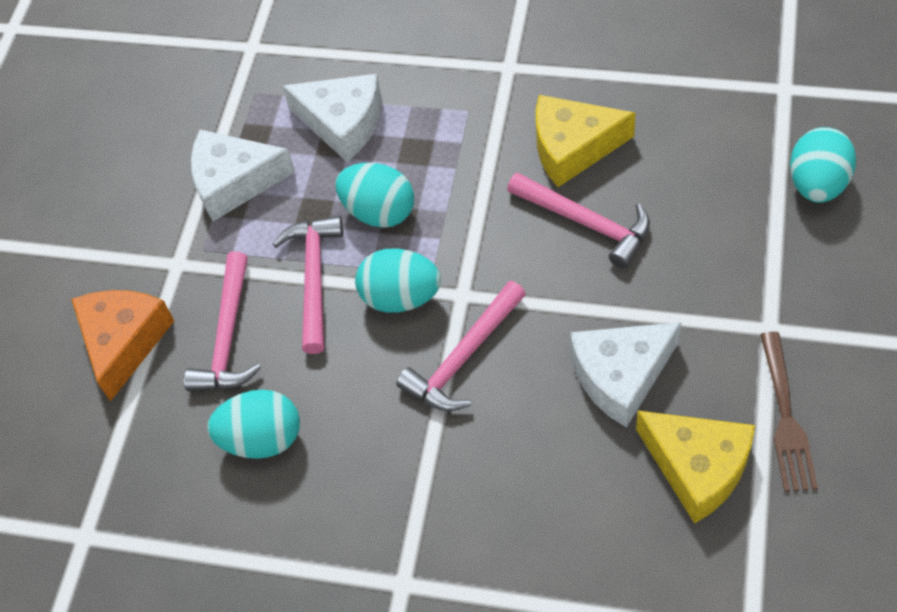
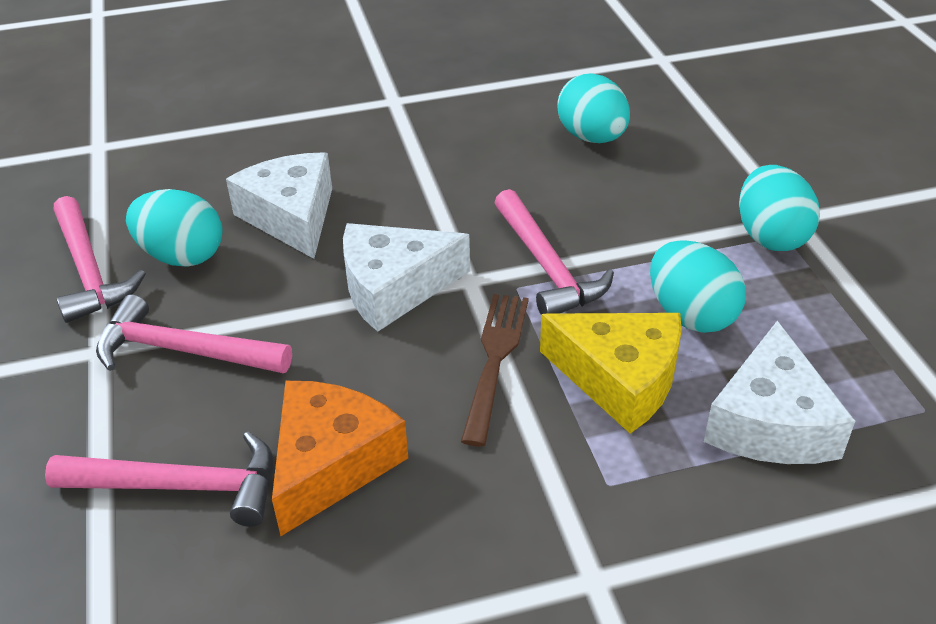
yellow cheese: 2 -> 1

